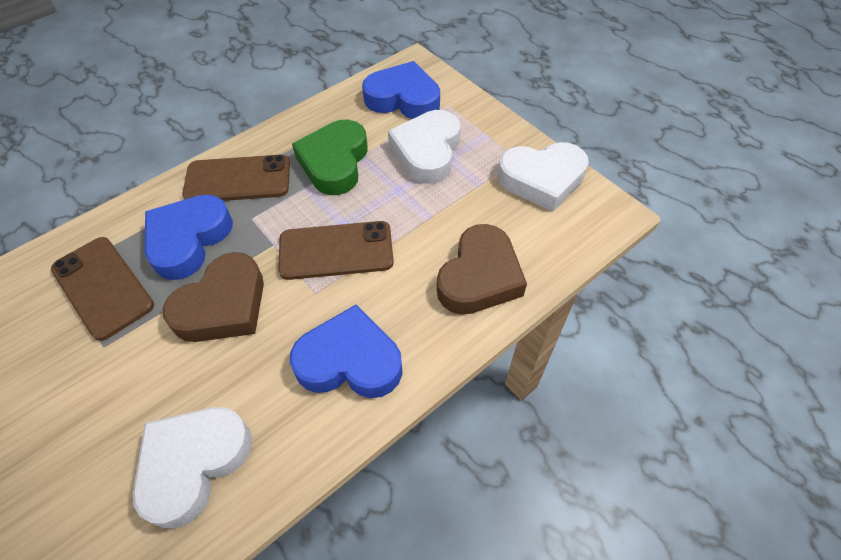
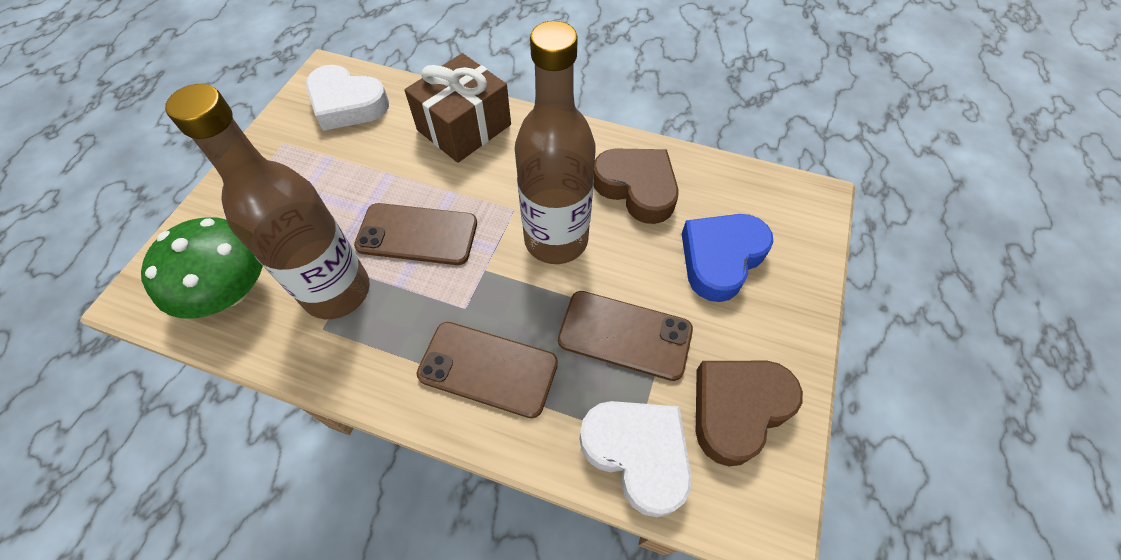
blue heart: 3 -> 1
brown bottle: 0 -> 2
brown gift: 0 -> 1
green heart: 1 -> 0
green mushroom: 0 -> 1
white heart: 3 -> 2

